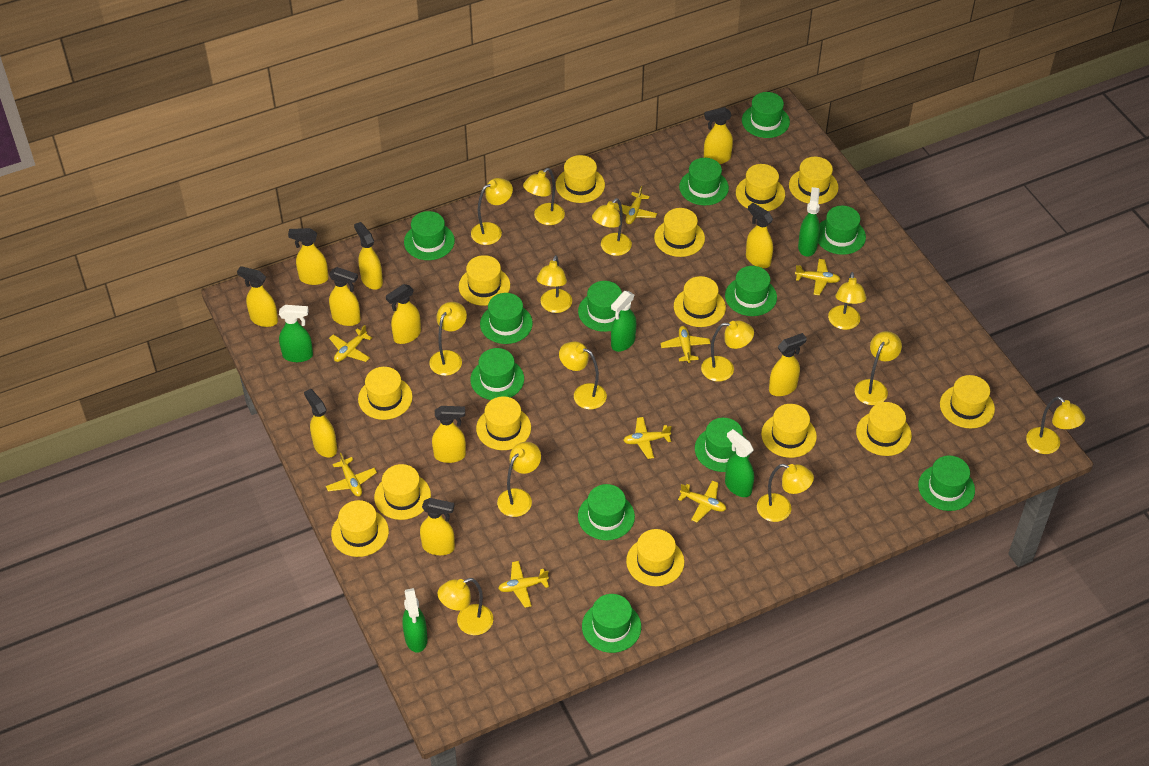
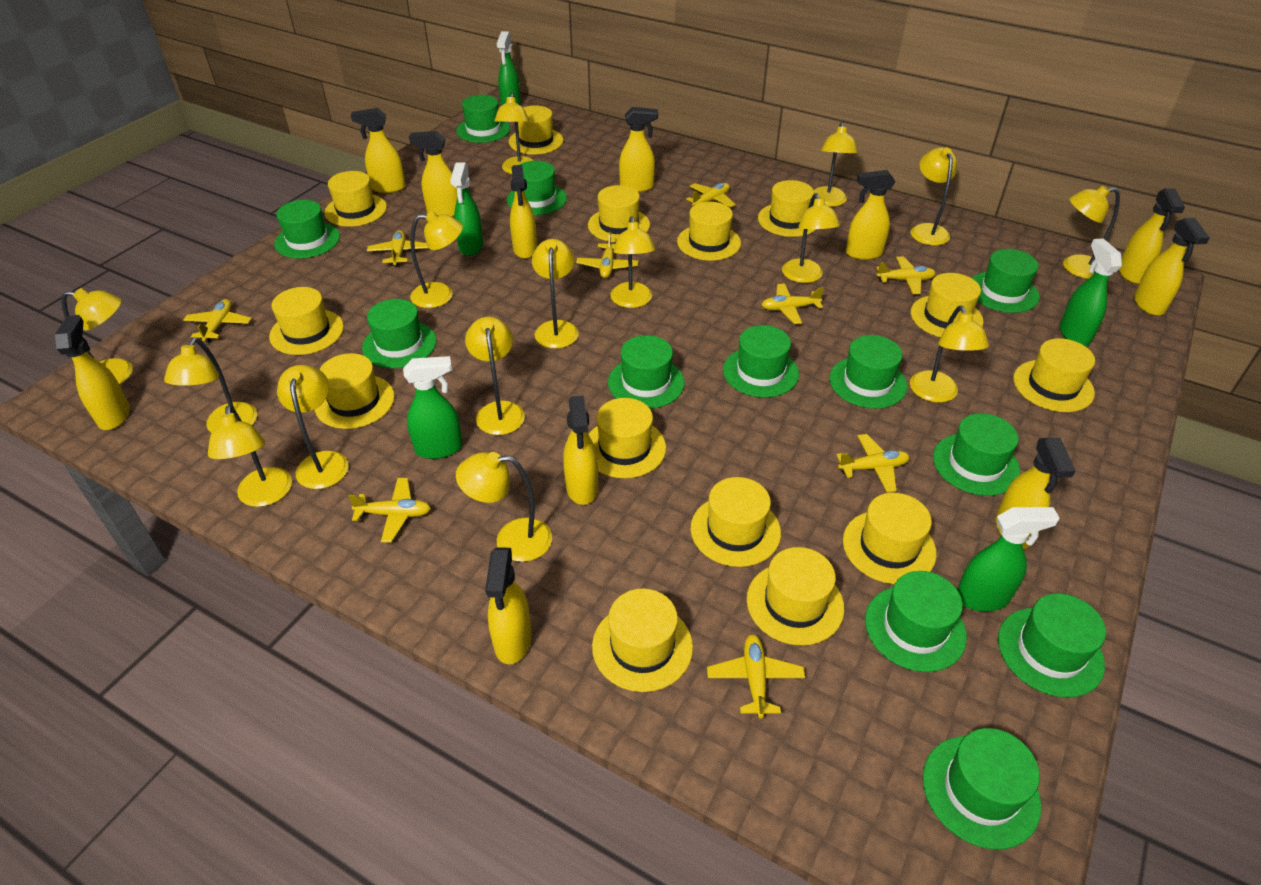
yellow lamp: 13 -> 15
yellow plane: 8 -> 9

